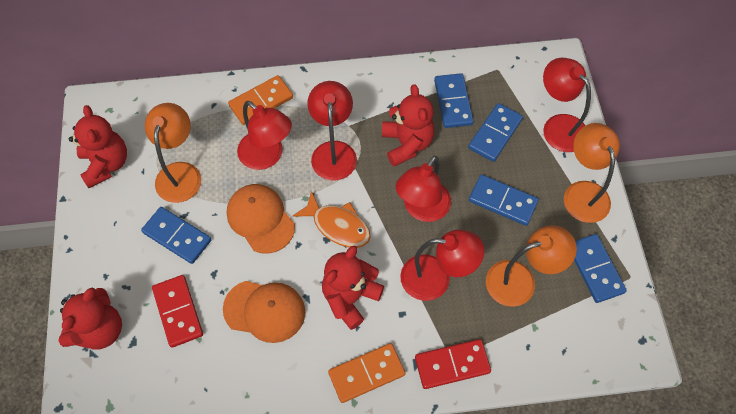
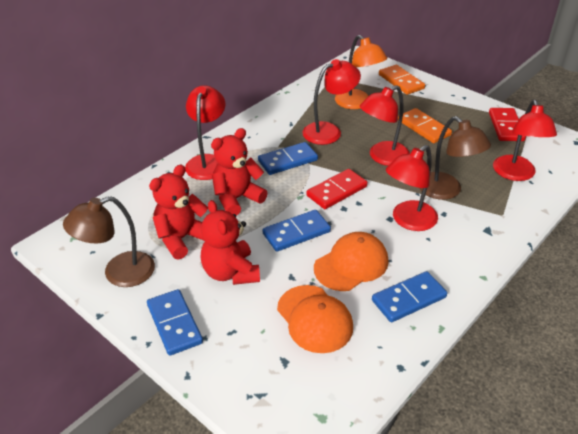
blue domino: 5 -> 4
brown lamp: 0 -> 2
orange fish: 1 -> 0
orange lamp: 3 -> 1
red teddy bear: 4 -> 3

